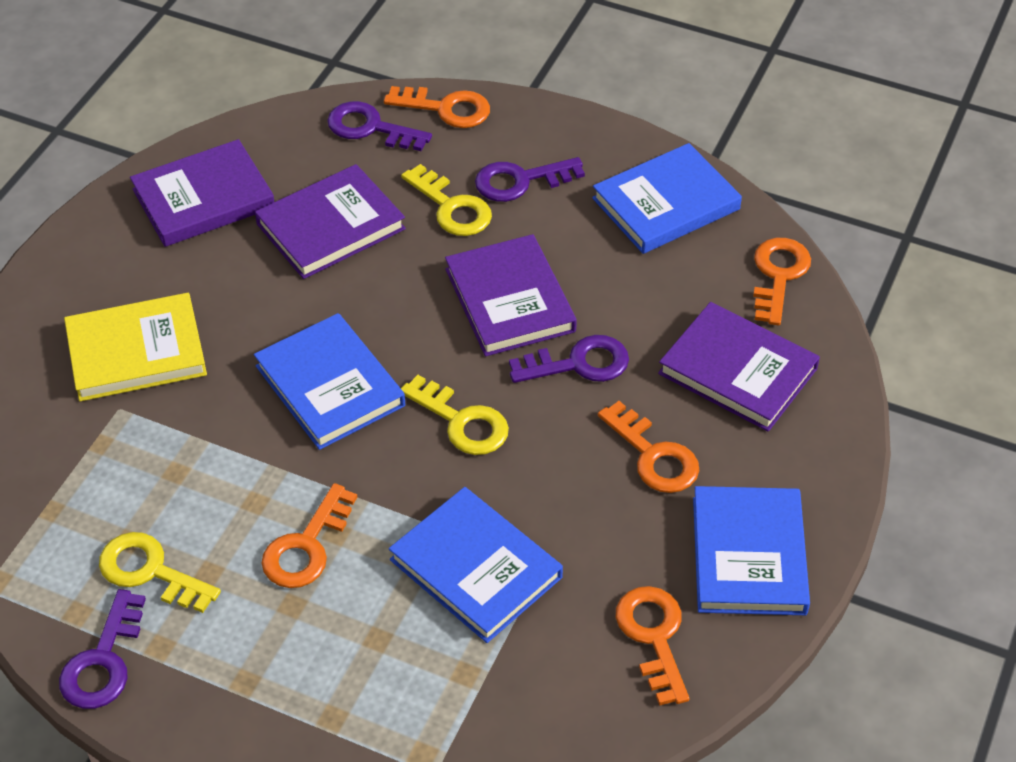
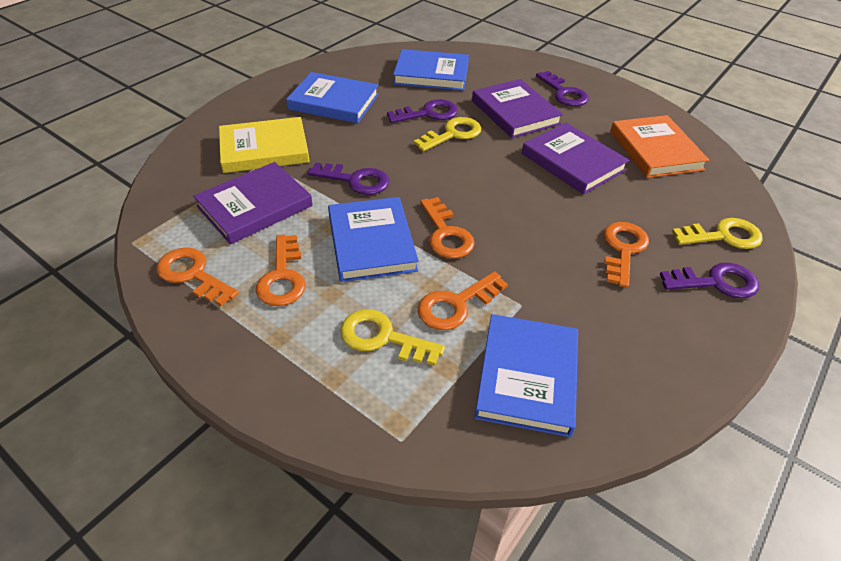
orange book: 0 -> 1
purple book: 4 -> 3

